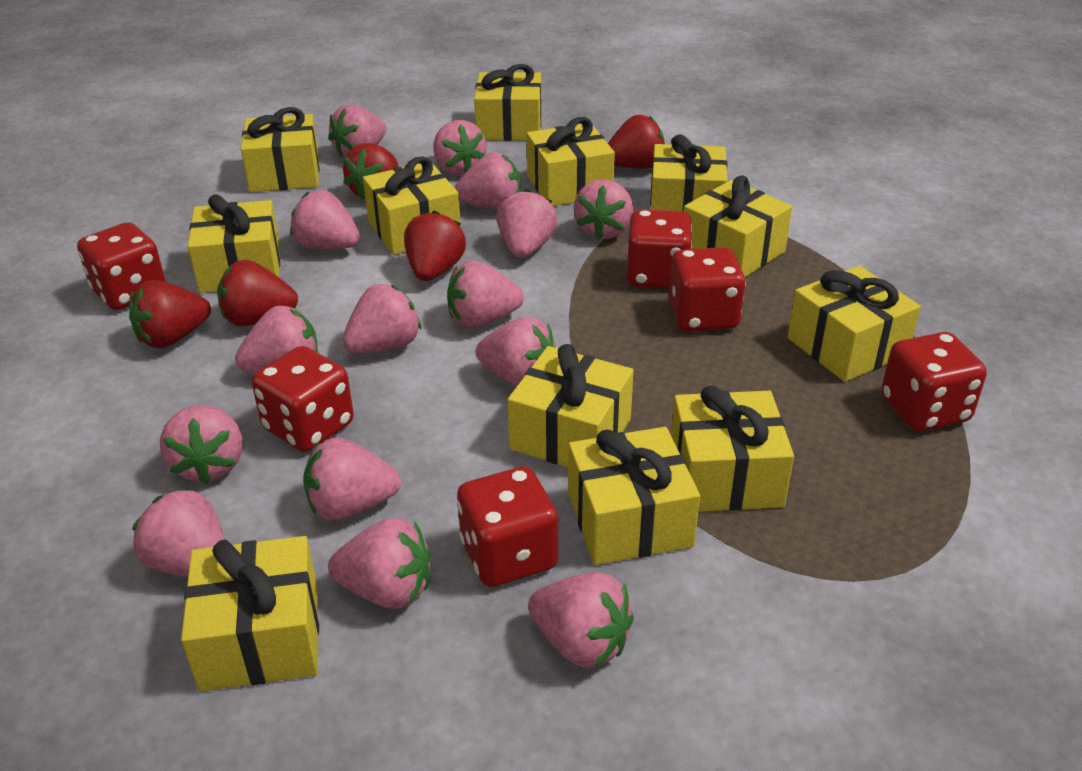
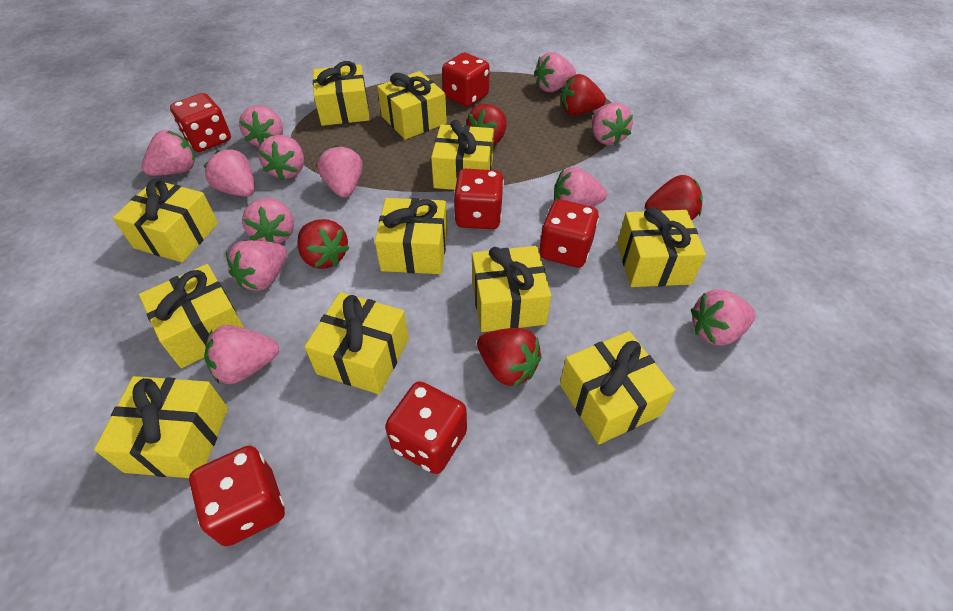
pink strawberry: 15 -> 12
yellow gift: 12 -> 11

